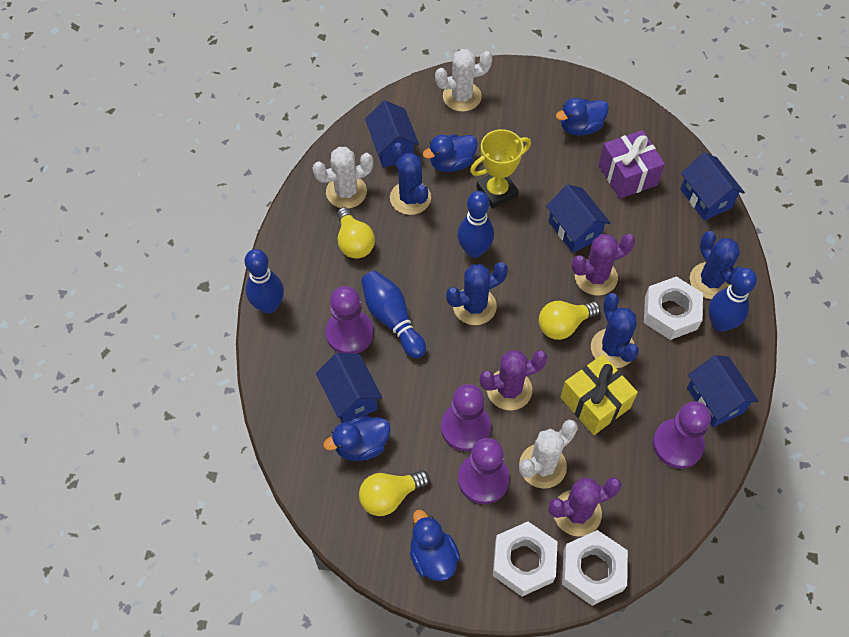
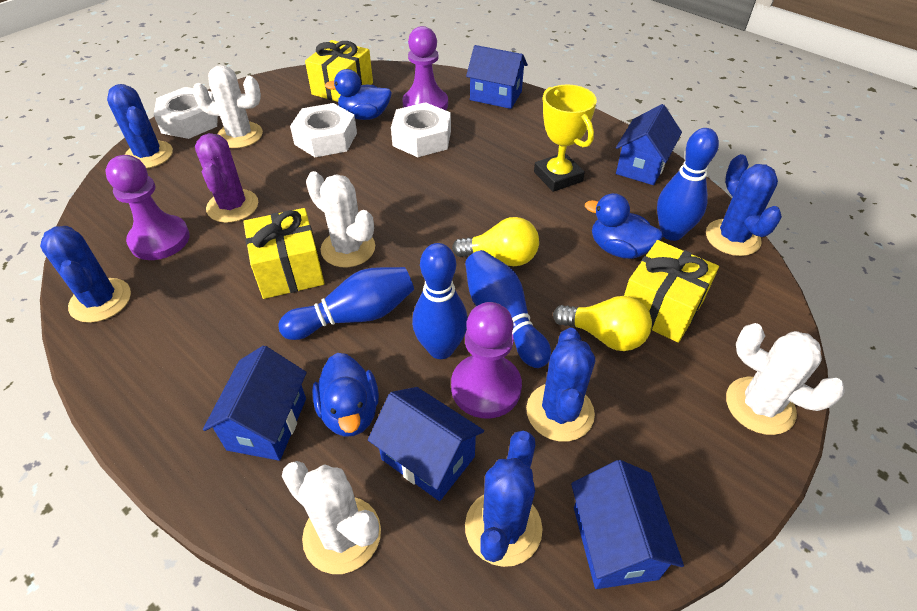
blue cactus: 4 -> 5
blue duck: 4 -> 3
purple cactus: 3 -> 1
purple gift: 1 -> 0
purple pawn: 4 -> 3
white cactus: 3 -> 4
yellow gift: 1 -> 3
yellow light bulb: 3 -> 2

